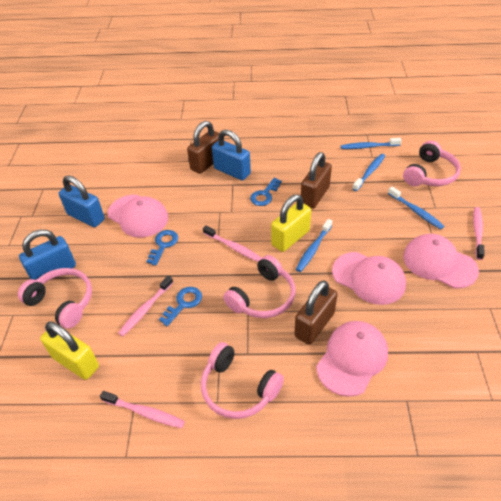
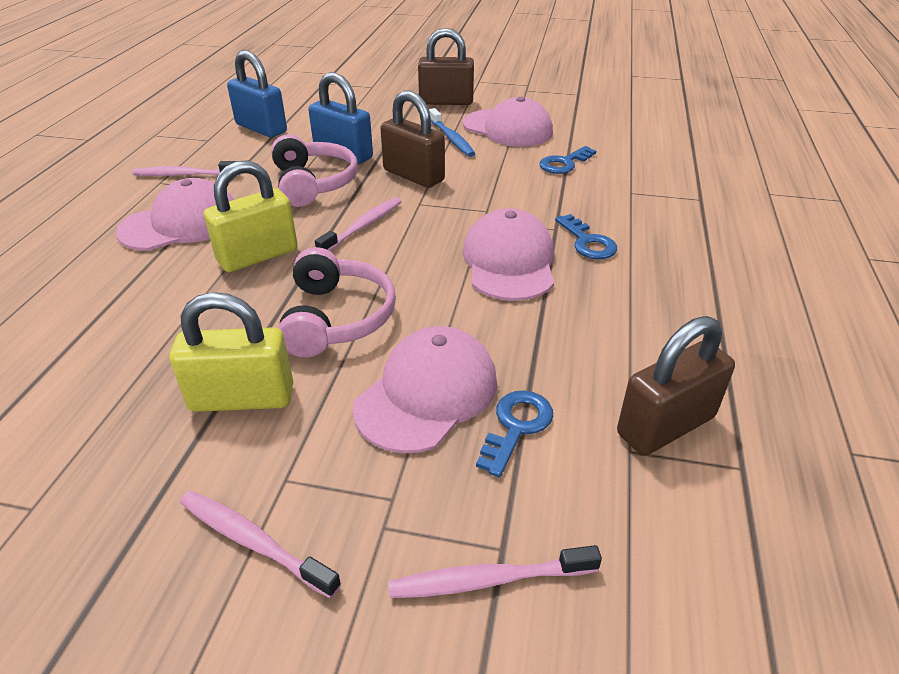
blue padlock: 3 -> 2
blue toothbrush: 4 -> 1
pink headphones: 4 -> 2

